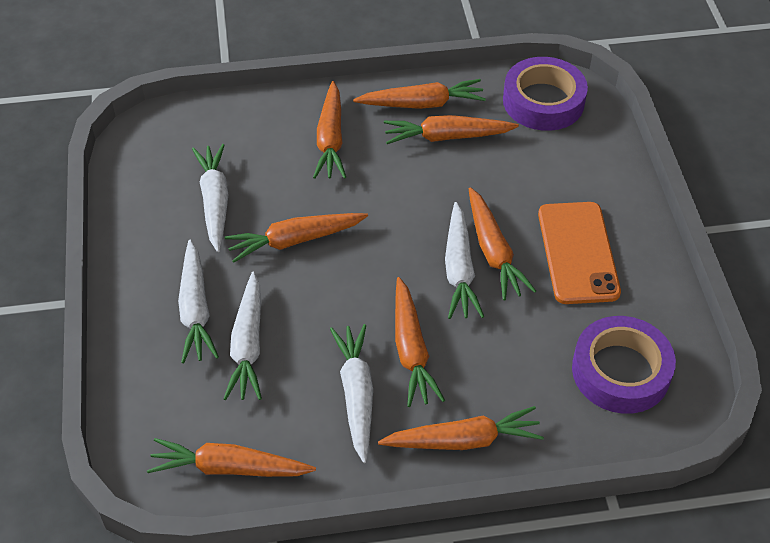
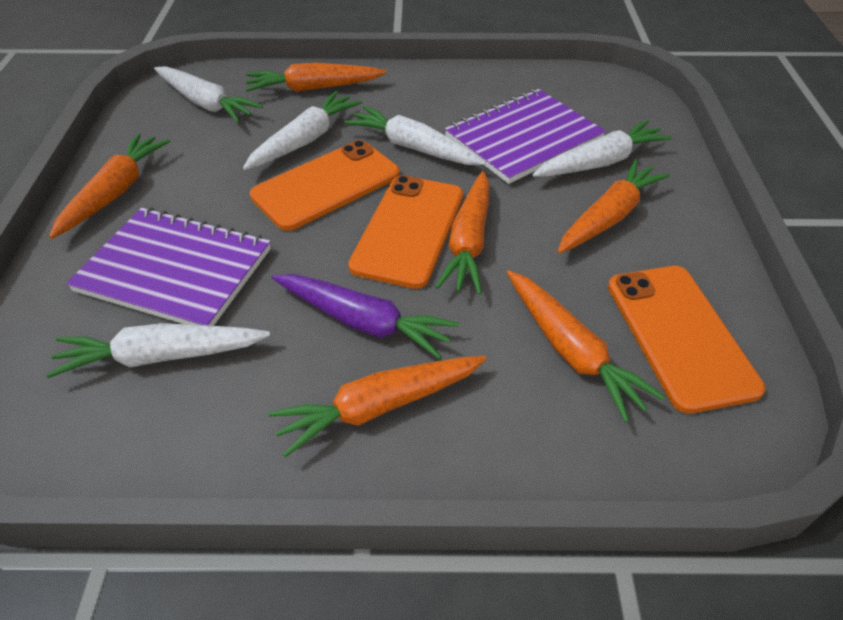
orange carrot: 8 -> 6
orange phone: 1 -> 3
purple carrot: 0 -> 1
purple notebook: 0 -> 2
purple tape: 2 -> 0

